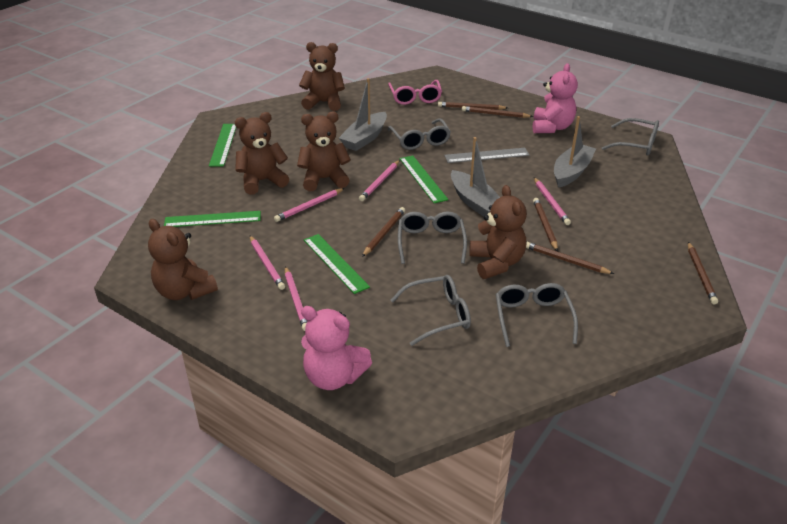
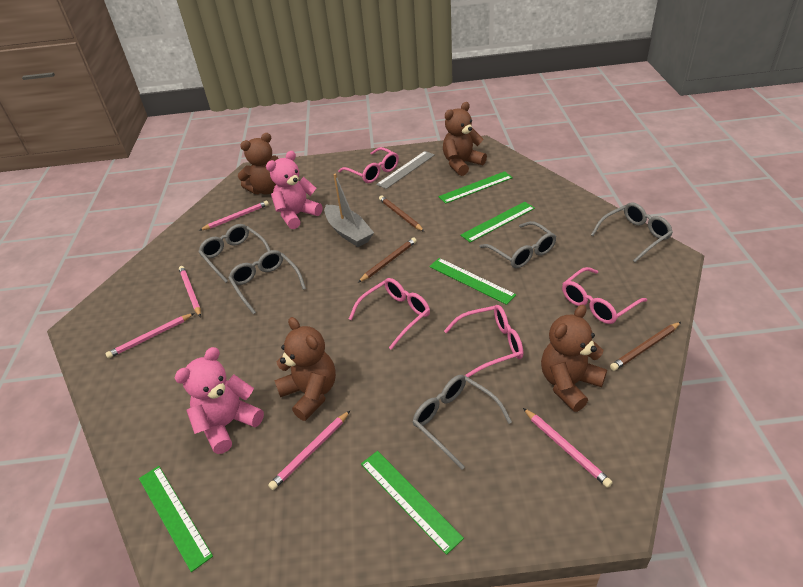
brown pencil: 6 -> 3
brown teddy bear: 5 -> 4
green ruler: 4 -> 5
grey boat: 3 -> 1
pink glasses: 1 -> 4

